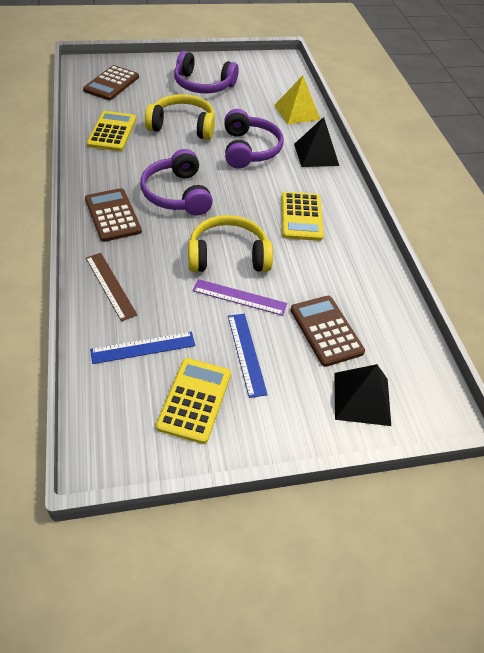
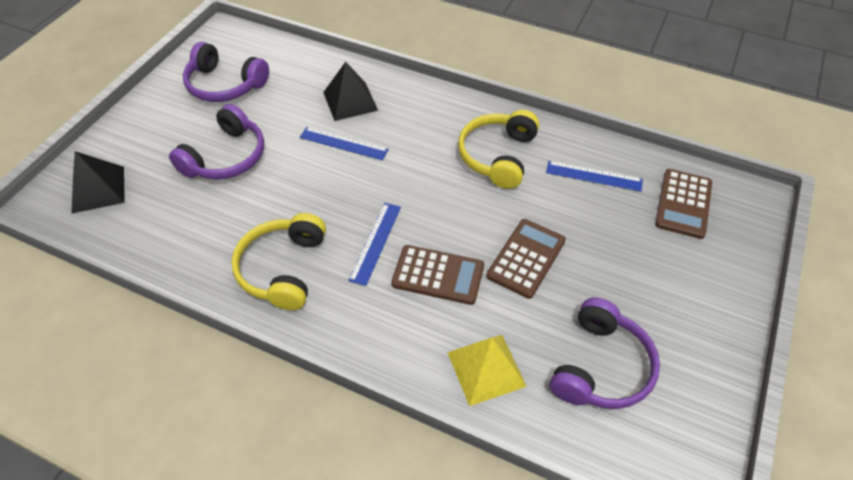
blue ruler: 2 -> 3
brown ruler: 1 -> 0
purple ruler: 1 -> 0
yellow calculator: 3 -> 0

